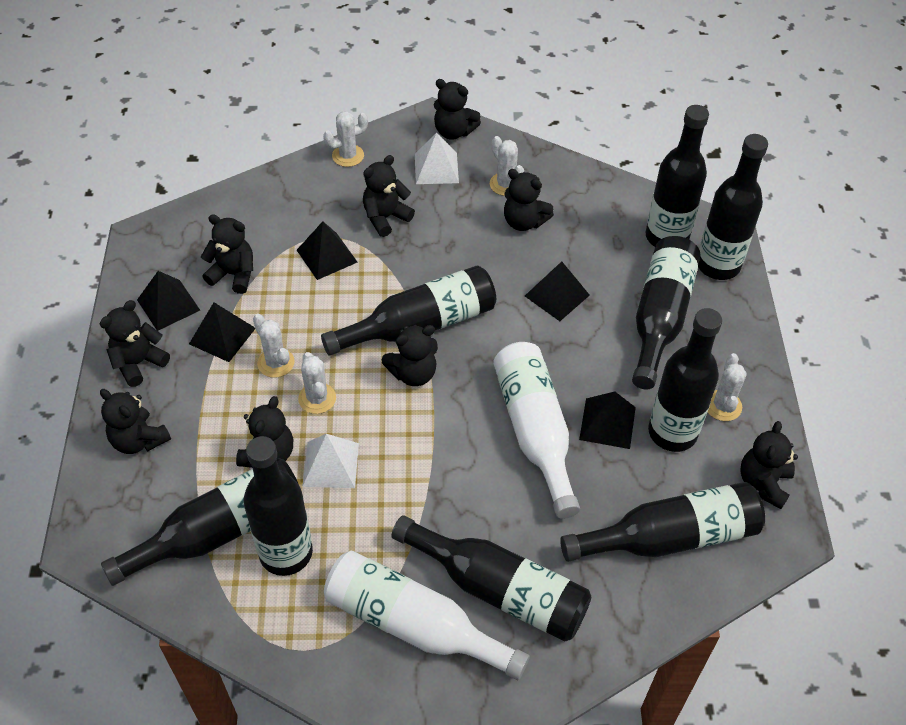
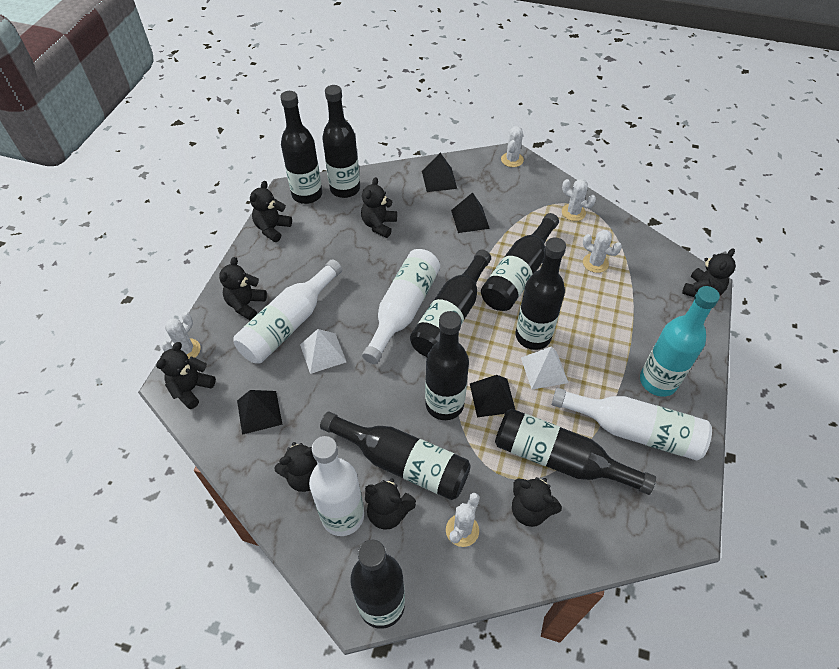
black pyramid: 5 -> 4
black teddy bear: 9 -> 8
turquoise bottle: 0 -> 1
white bottle: 2 -> 4

